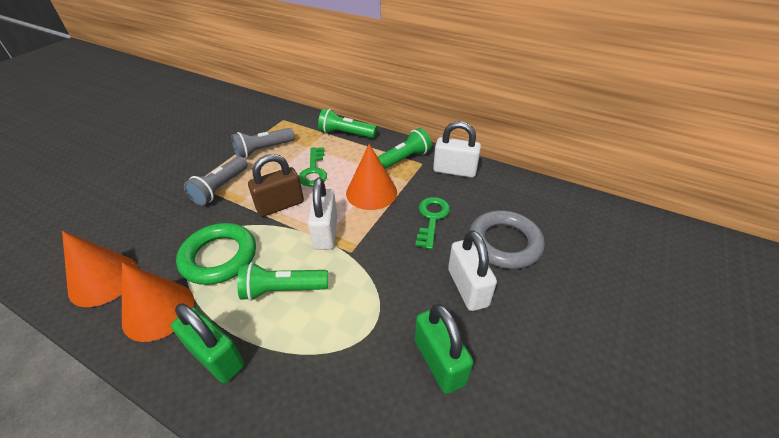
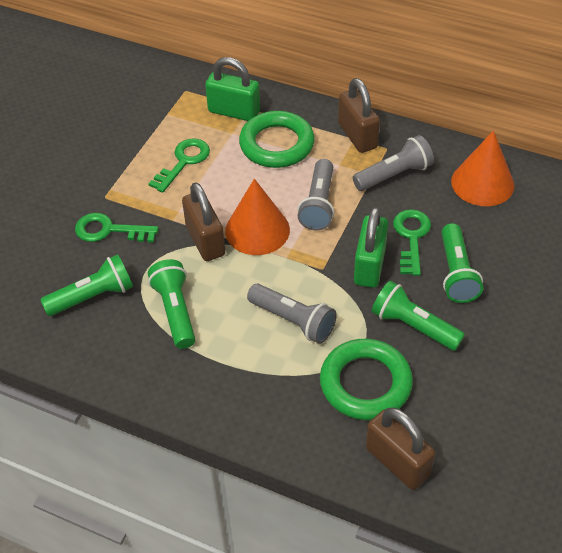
brown padlock: 1 -> 3
green flashlight: 3 -> 4
green key: 2 -> 3
green ring: 1 -> 2
grey flashlight: 2 -> 3
grey ring: 1 -> 0
orange cone: 3 -> 2
white padlock: 3 -> 0

